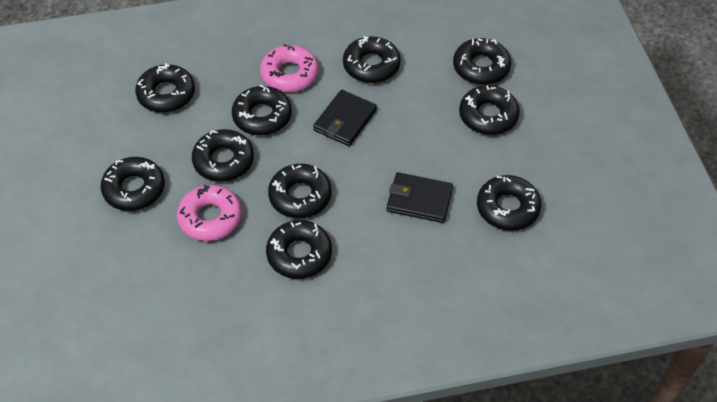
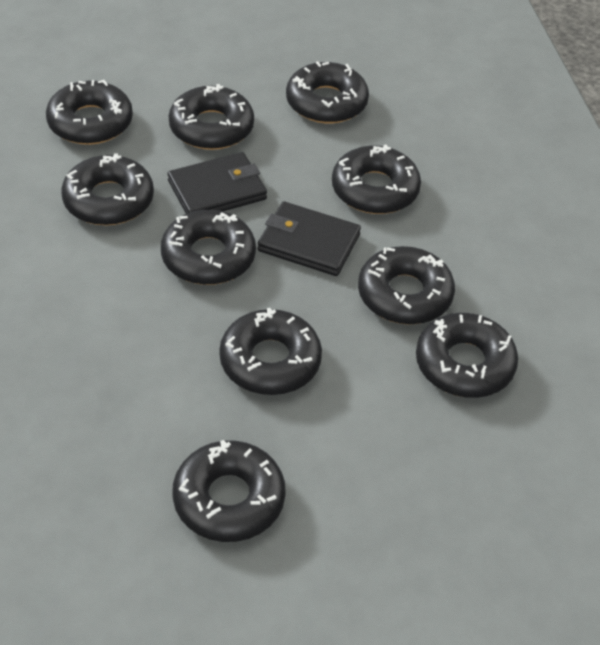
pink donut: 2 -> 0

